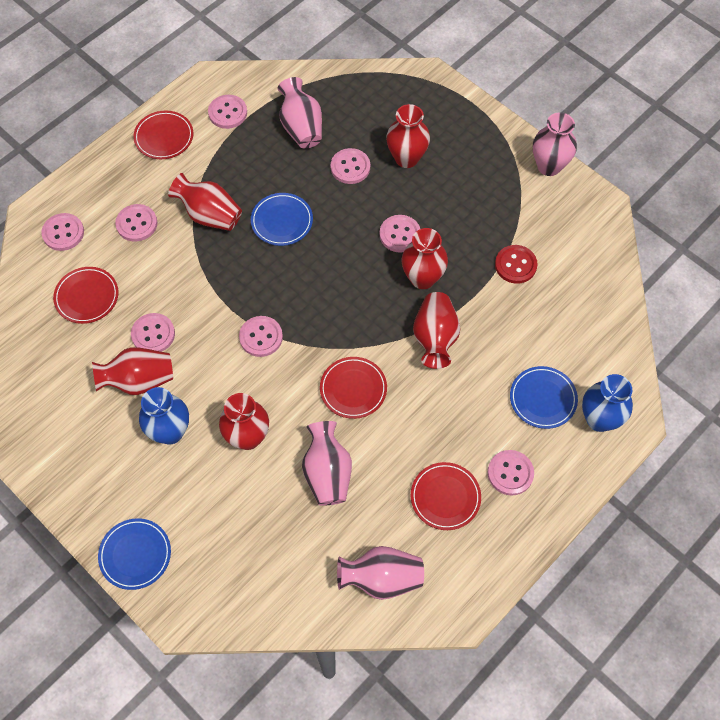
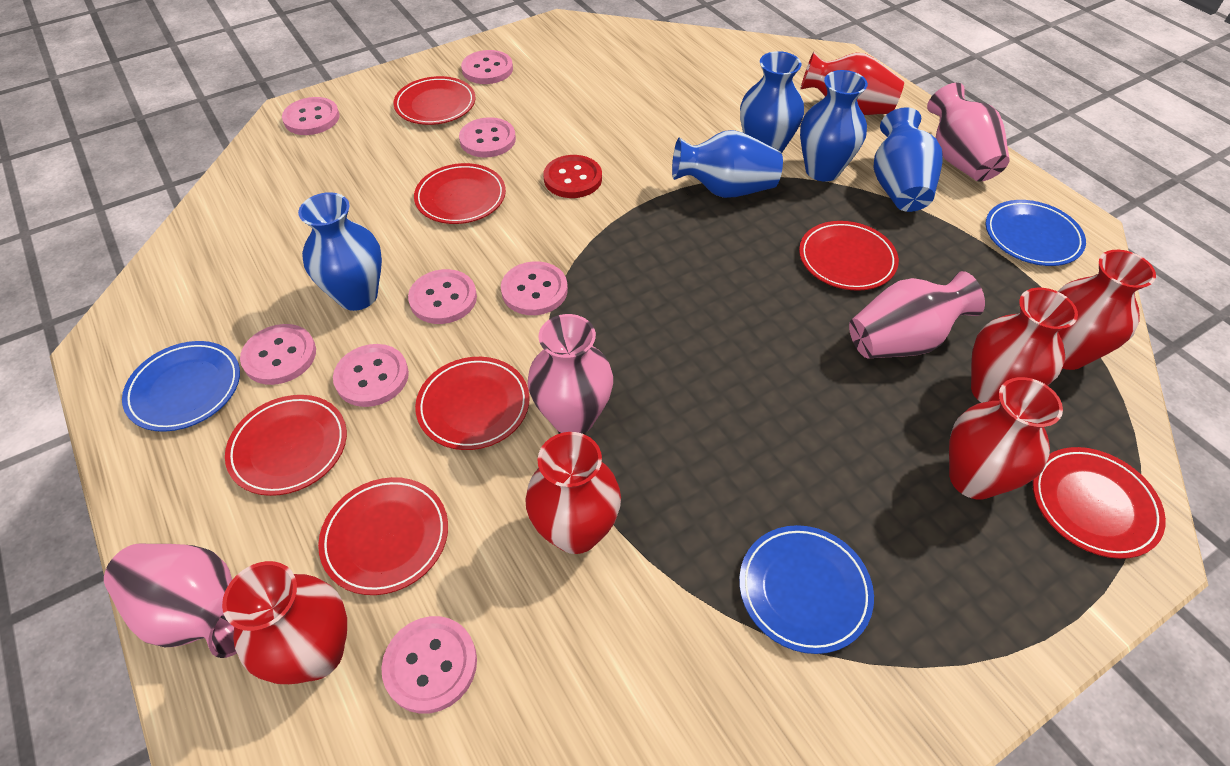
blue vase: 2 -> 5
red plate: 4 -> 7

